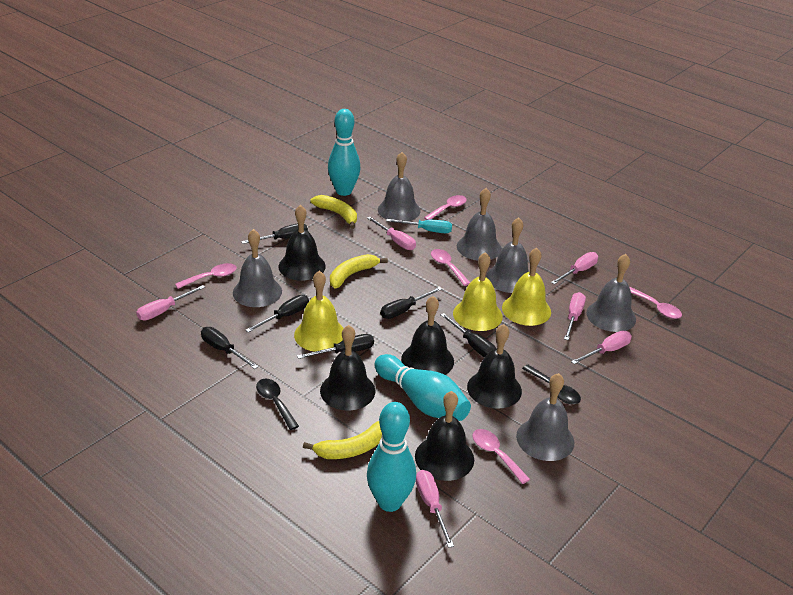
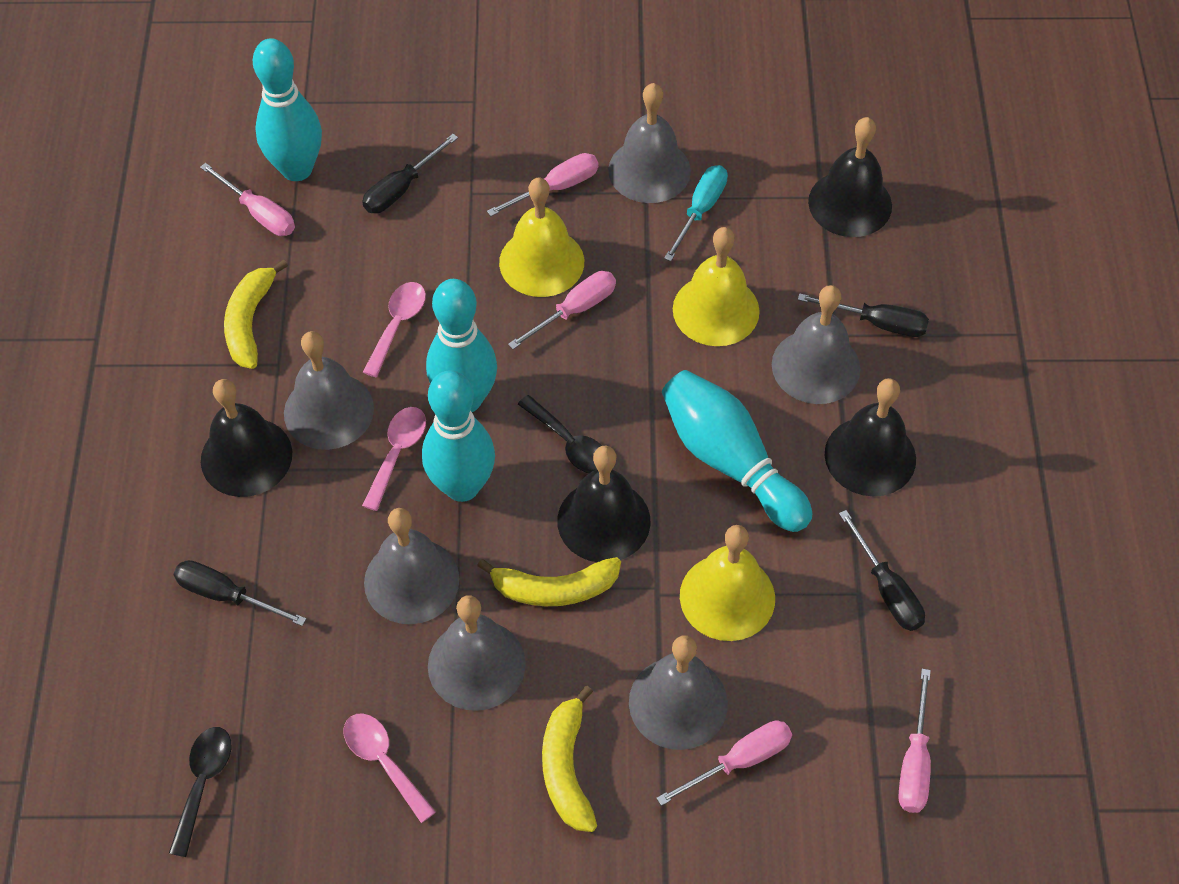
black bell: 5 -> 4
black screwdriver: 6 -> 4
pink screwdriver: 6 -> 5
pink spoon: 5 -> 3
turquoise bowling pin: 3 -> 4

